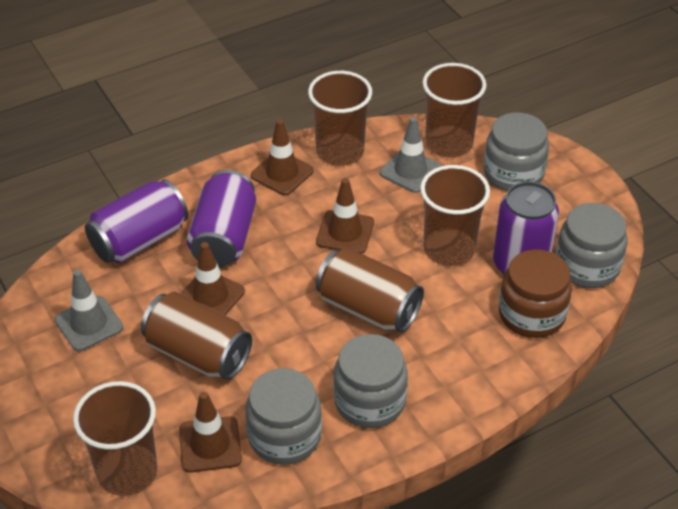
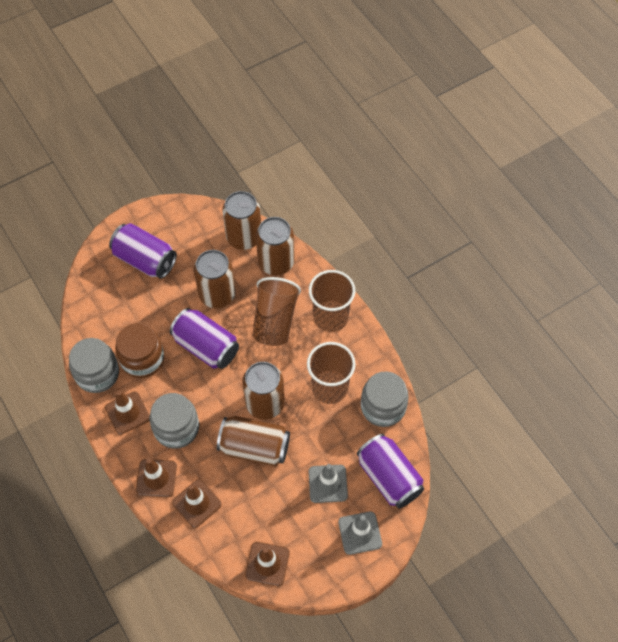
brown can: 2 -> 5
brown cup: 4 -> 3
grey jar: 4 -> 3

